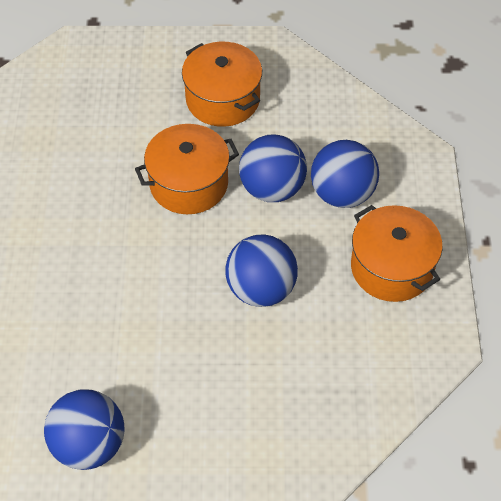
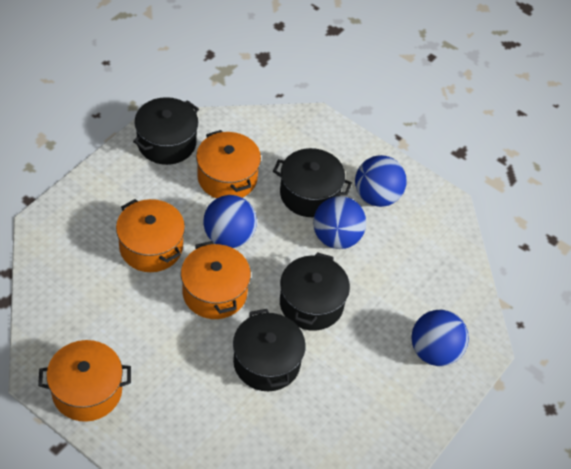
black pot: 0 -> 4
orange pot: 3 -> 4

